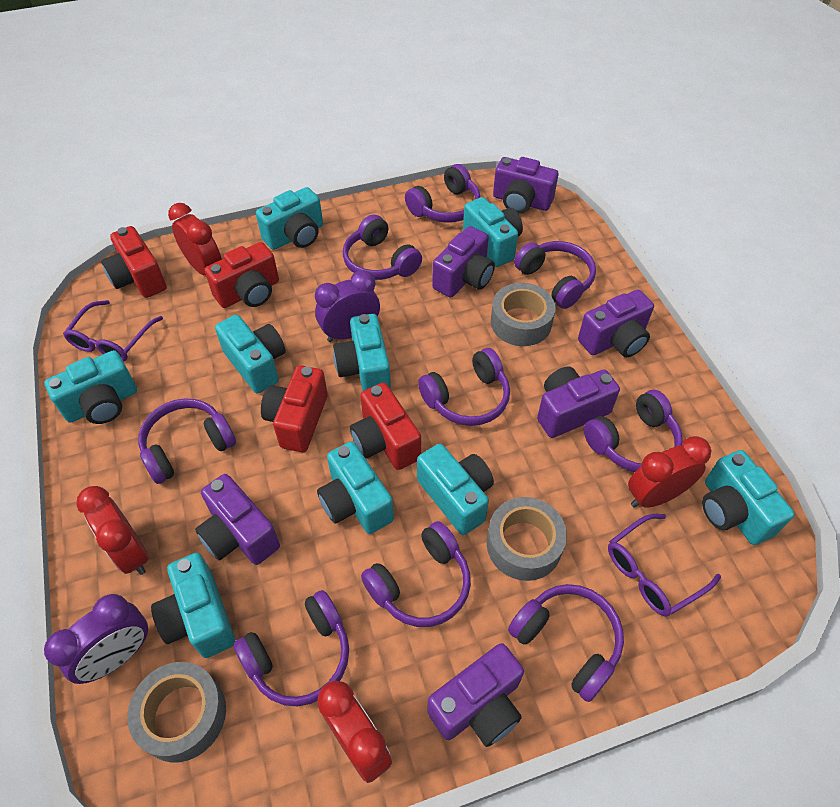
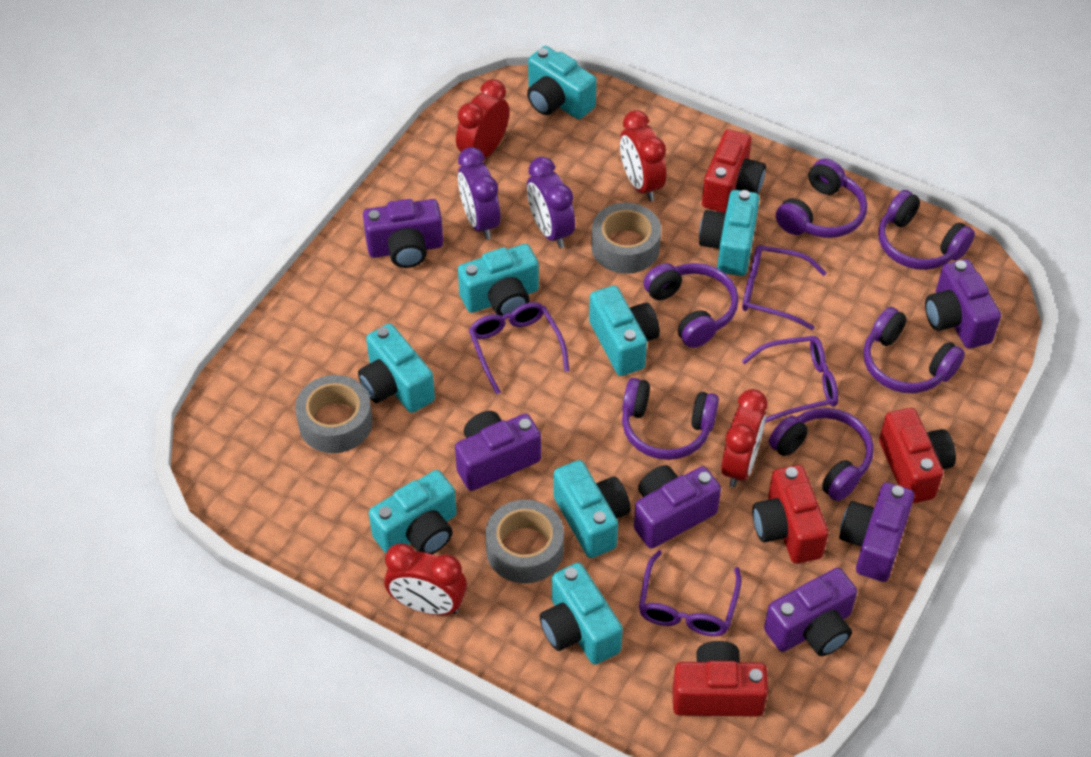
purple glasses: 2 -> 4
purple headphones: 9 -> 6
turquoise camera: 9 -> 8

